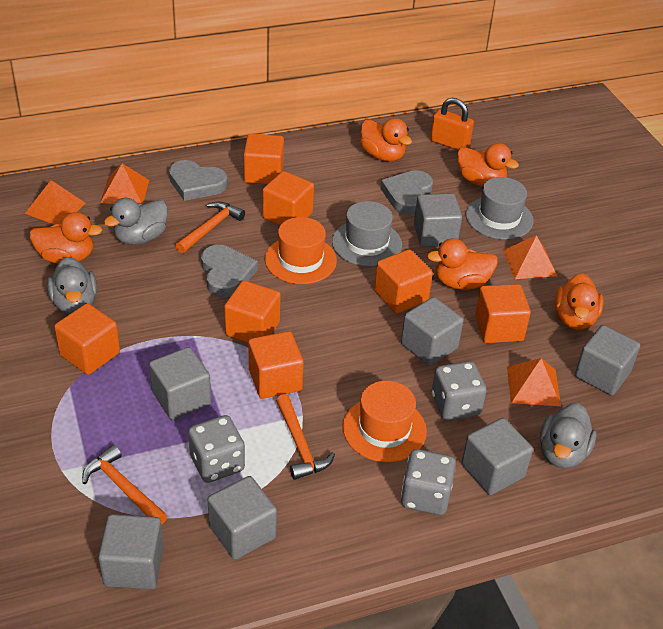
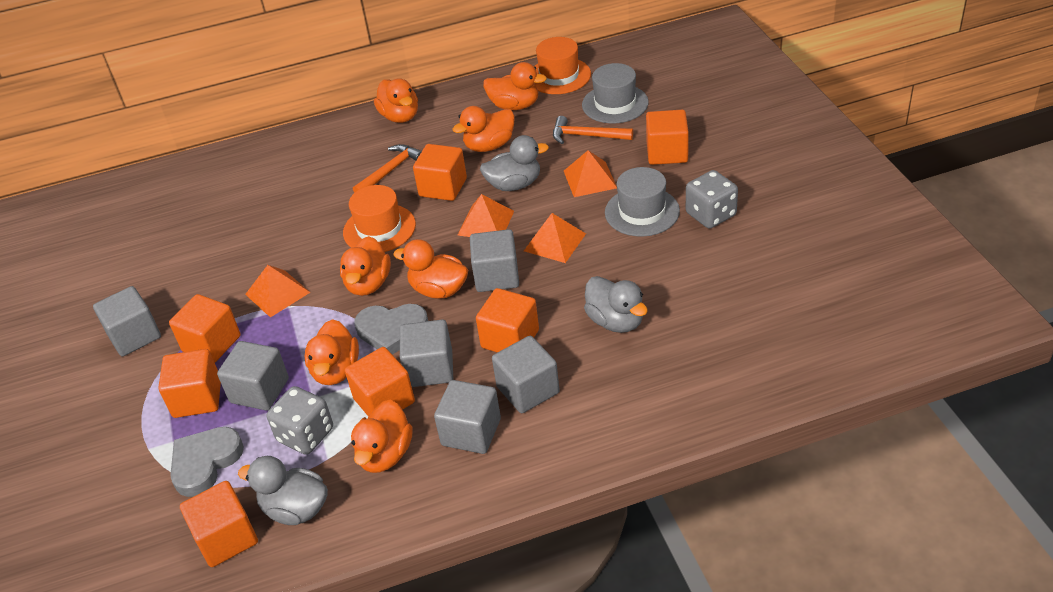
grey cube: 7 -> 6
grey dice: 3 -> 2
grey heart: 3 -> 2
orange duck: 5 -> 7
orange hammer: 3 -> 2
orange padlock: 1 -> 0

